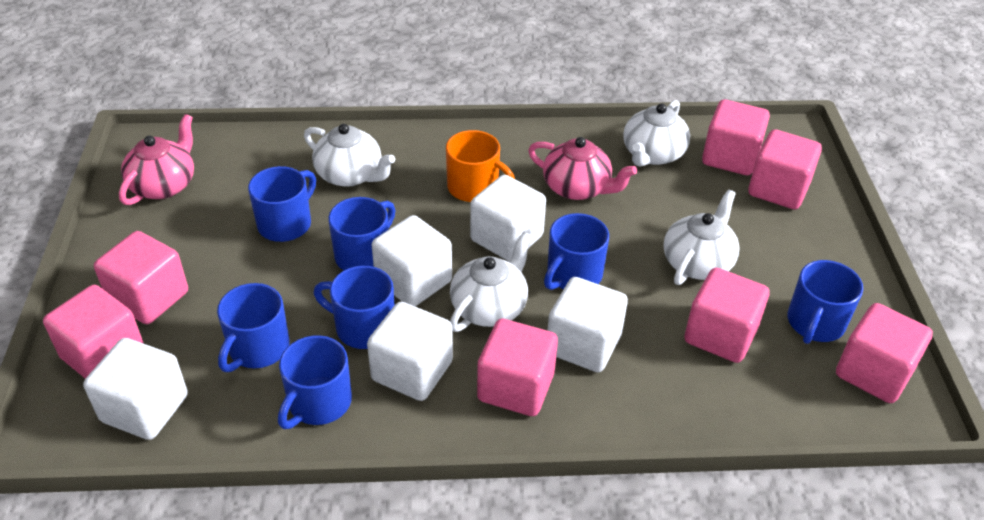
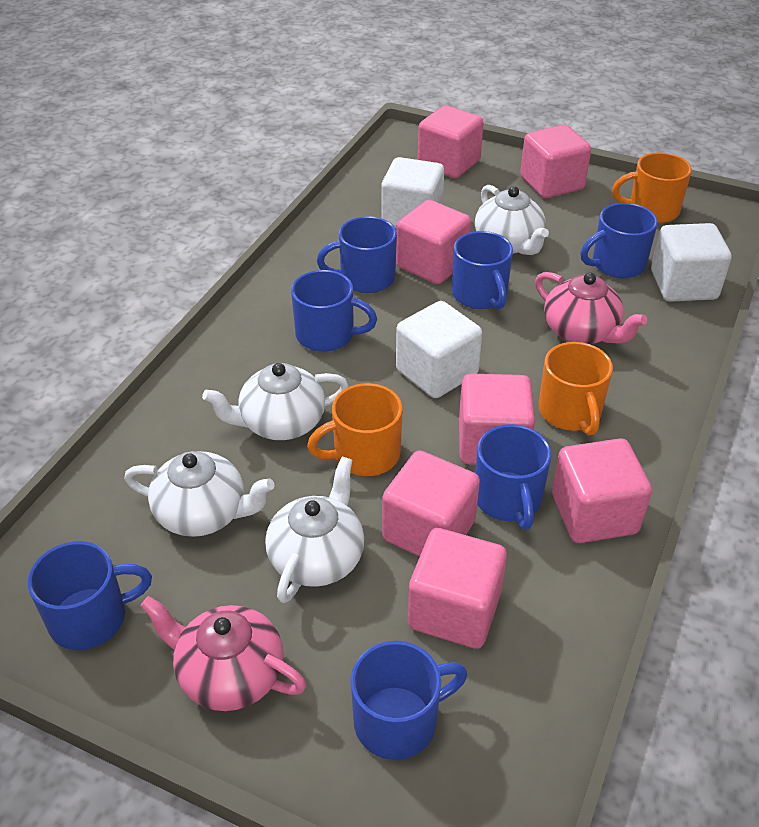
orange mug: 1 -> 3
white cube: 5 -> 3

